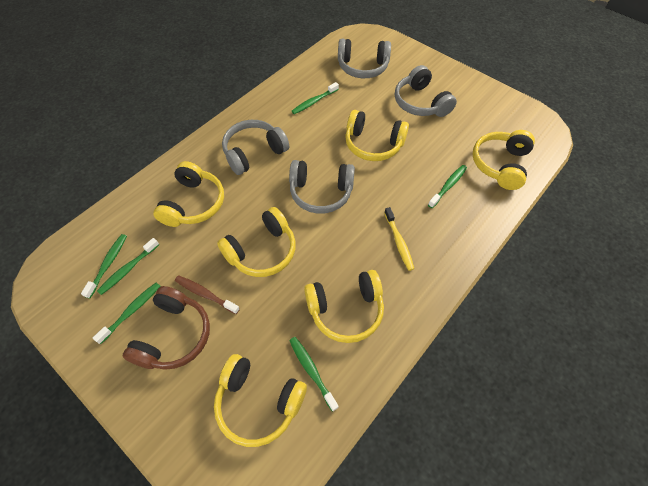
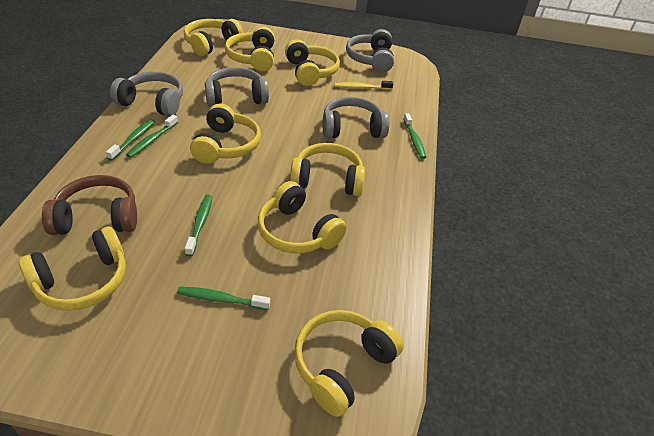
brown toothbrush: 1 -> 0
green toothbrush: 6 -> 5
yellow headphones: 6 -> 8

